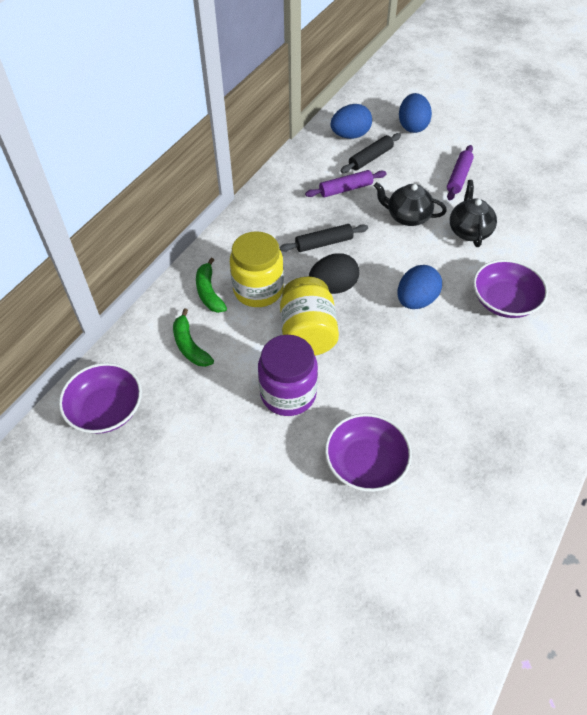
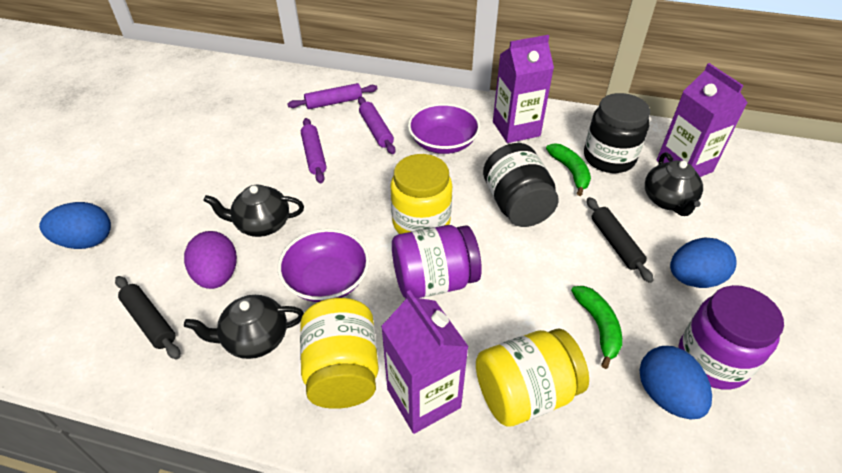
black egg: 1 -> 0
black jar: 0 -> 2
black teapot: 2 -> 3
purple bowl: 3 -> 2
purple carton: 0 -> 3
purple egg: 0 -> 1
purple jar: 1 -> 2
purple rolling pin: 2 -> 3
yellow jar: 2 -> 3

